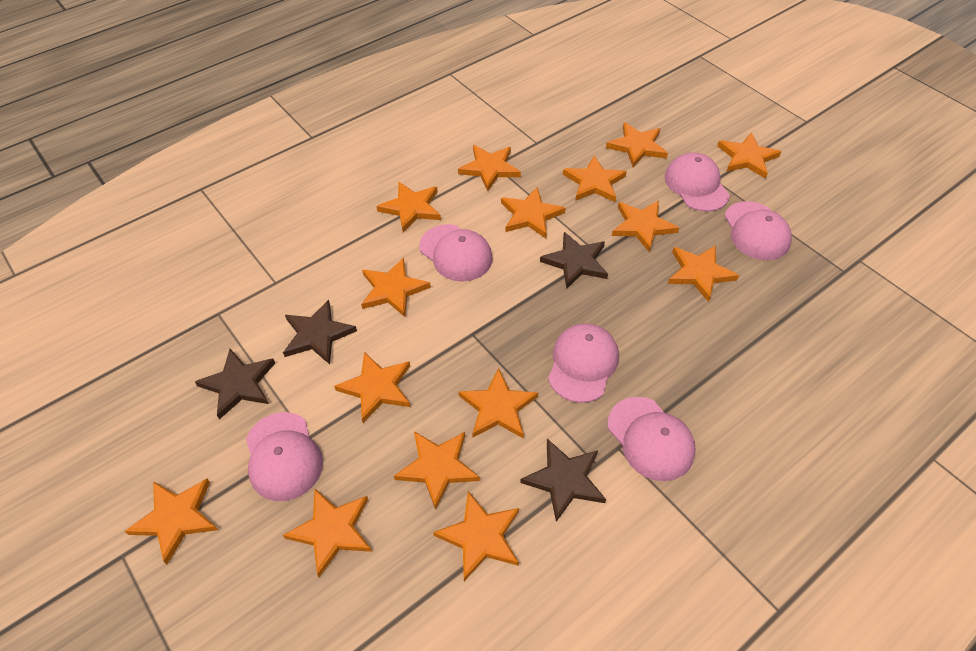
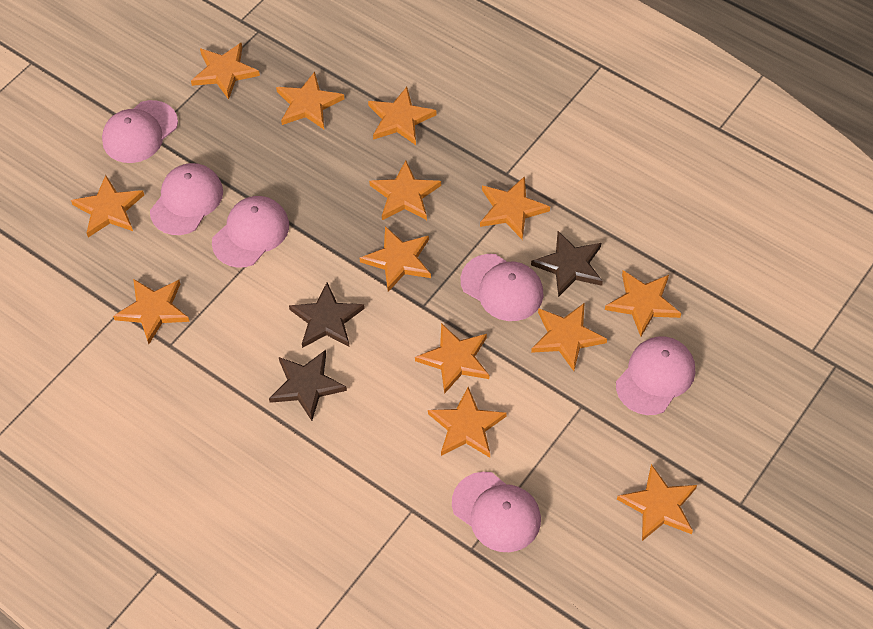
brown star: 4 -> 3
orange star: 15 -> 13

